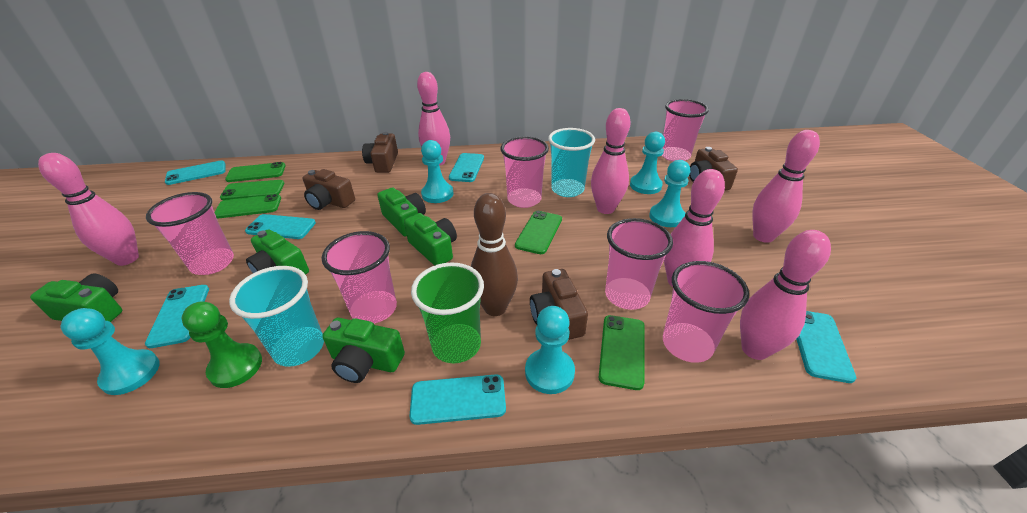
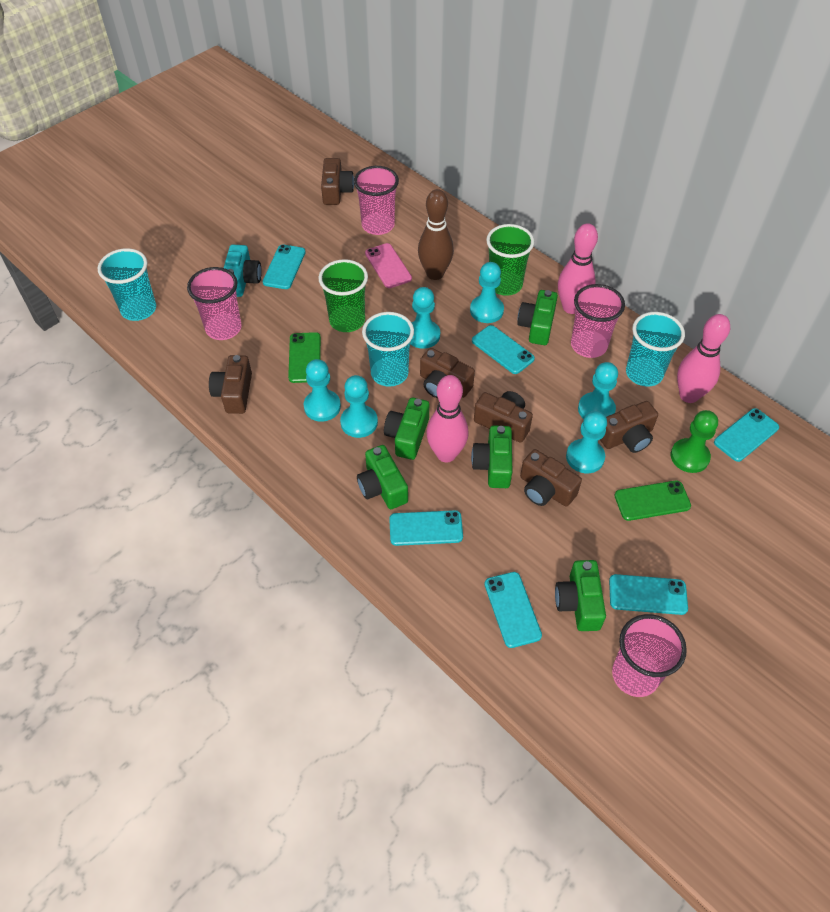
brown camera: 4 -> 6
green cup: 1 -> 2
green phone: 5 -> 2
pink bowling pin: 6 -> 3
pink cup: 6 -> 4
pink phone: 0 -> 1
turquoise camera: 0 -> 1
turquoise cup: 2 -> 3
turquoise pawn: 5 -> 6

